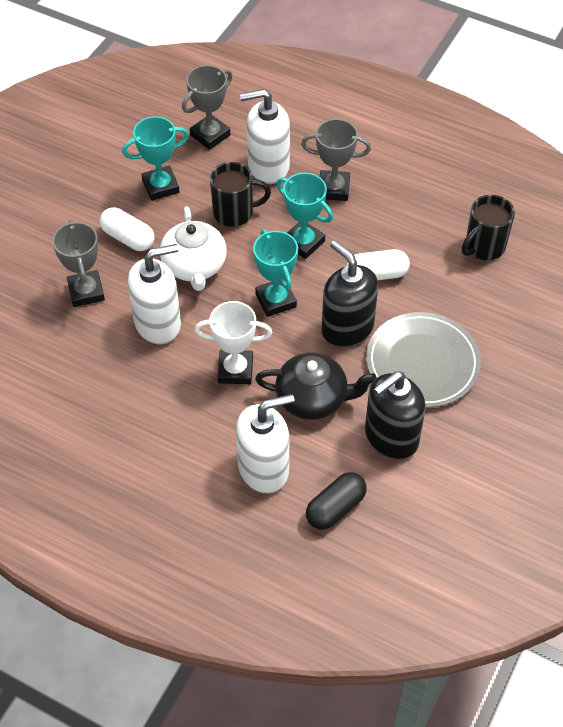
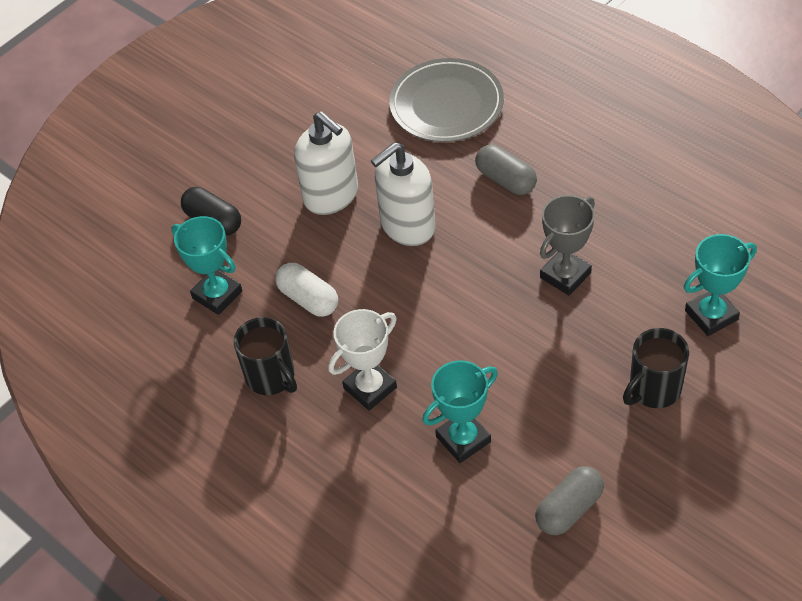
black soap dispenser: 2 -> 0
black teapot: 1 -> 0
grey capsule: 0 -> 2
grey trophy: 3 -> 1
white capsule: 2 -> 1
white soap dispenser: 3 -> 2
white teapot: 1 -> 0

